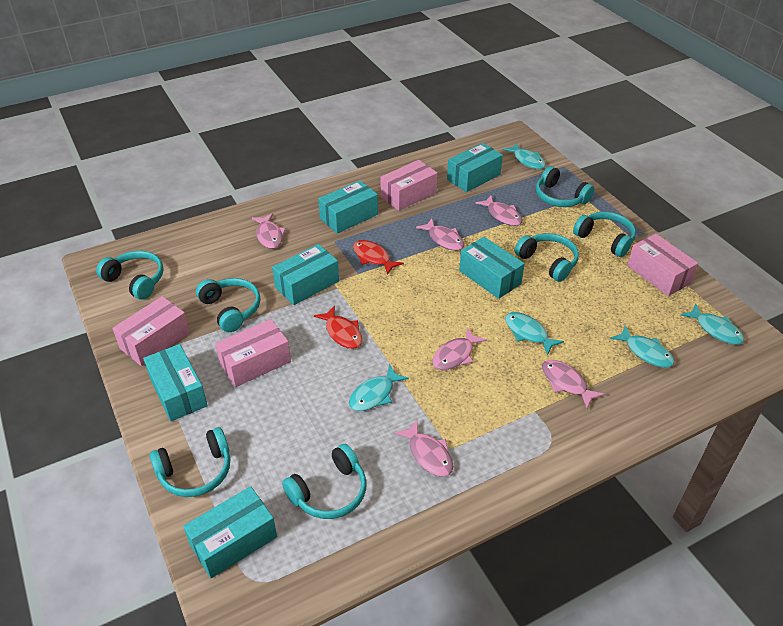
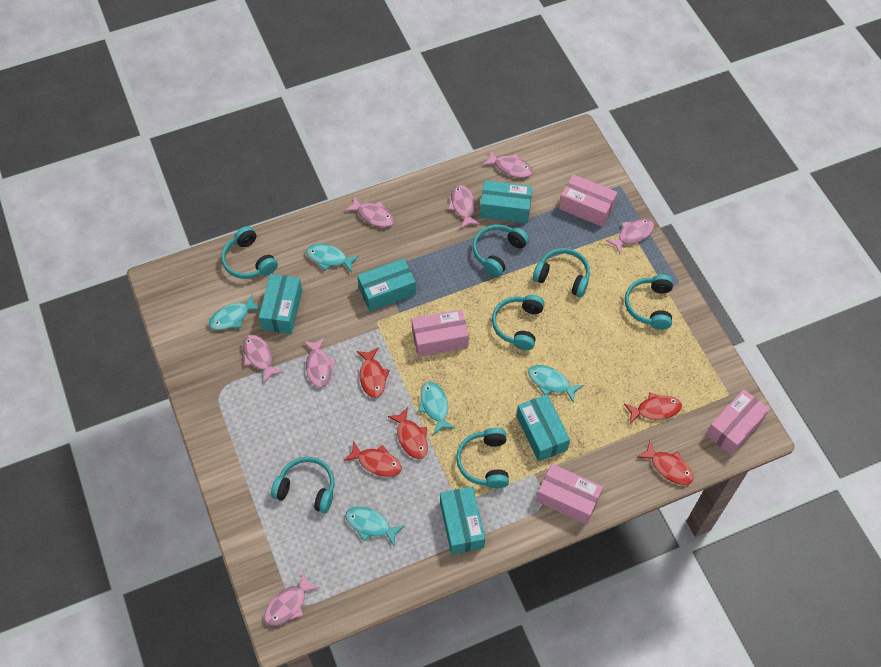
pink fish: 6 -> 7
red fish: 2 -> 5
turquoise box: 6 -> 5

